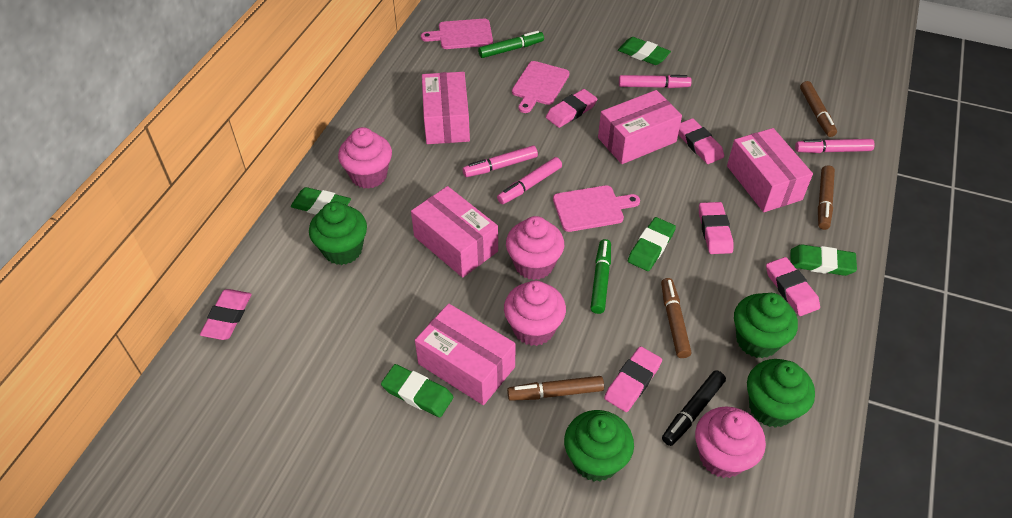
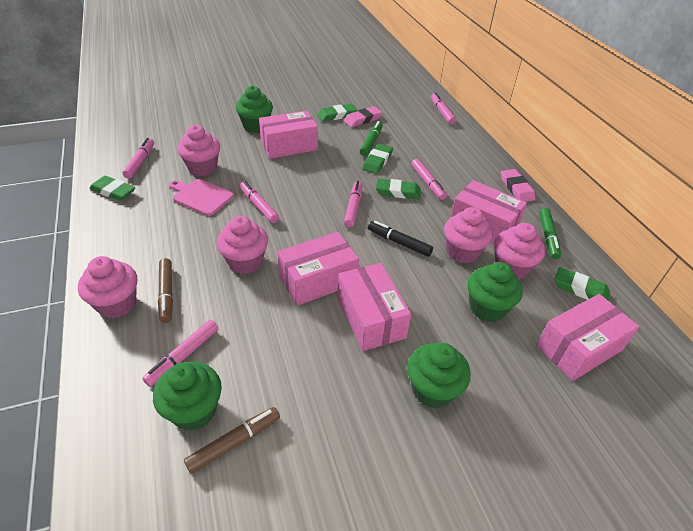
brown marker: 4 -> 2
pink cupcake: 4 -> 5
pink cutting board: 3 -> 1
pink eraser: 6 -> 2
pink marker: 4 -> 6

